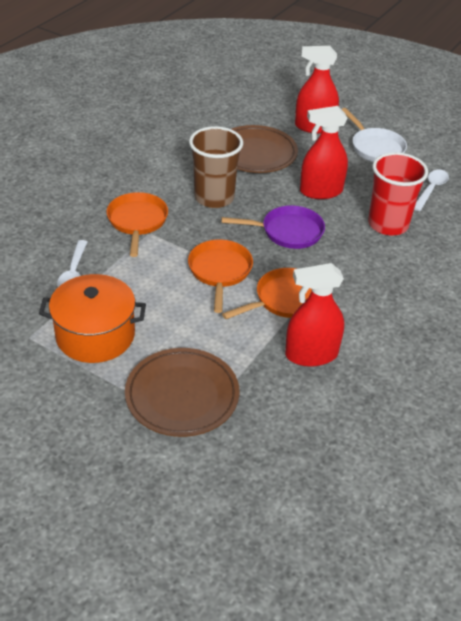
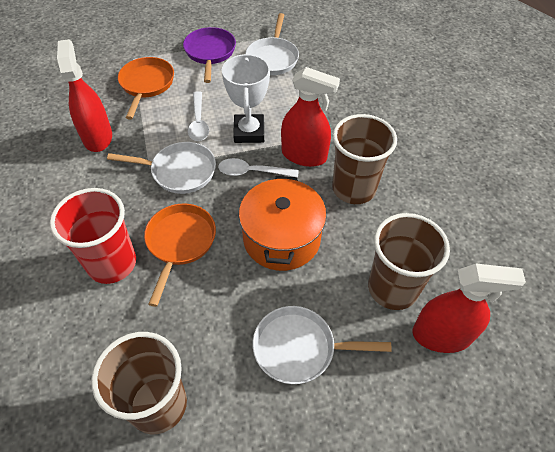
brown cup: 1 -> 3
brown plate: 2 -> 0
orange pan: 3 -> 2
white pan: 1 -> 3
white trophy: 0 -> 1

